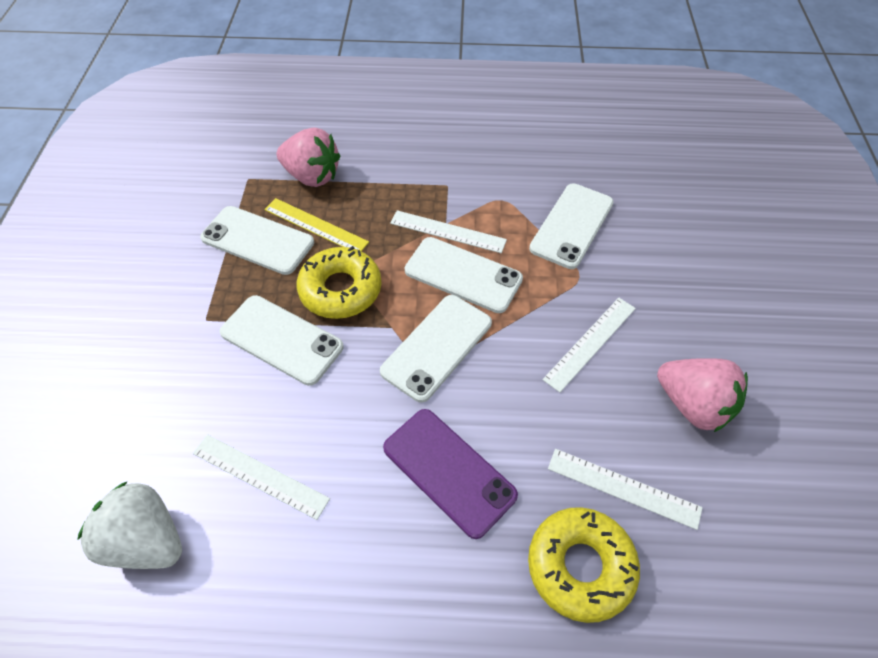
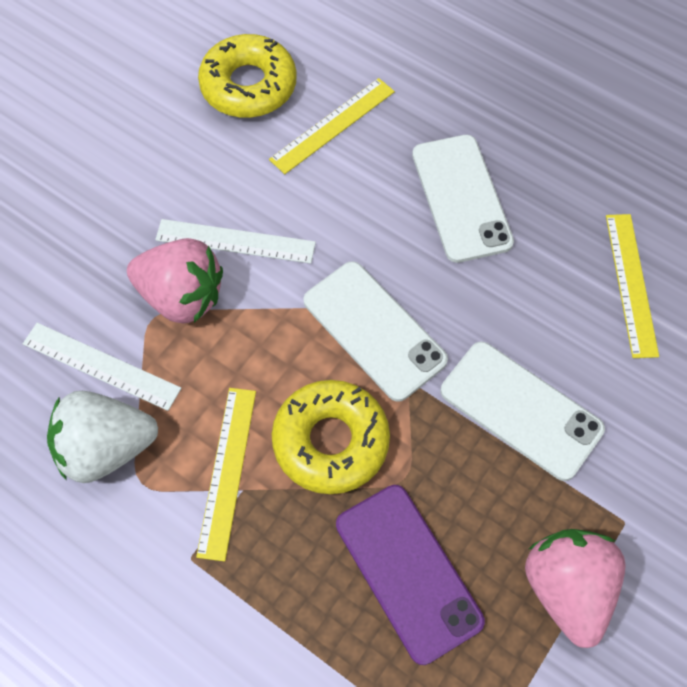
white phone: 5 -> 3
white ruler: 4 -> 2
yellow ruler: 1 -> 3

